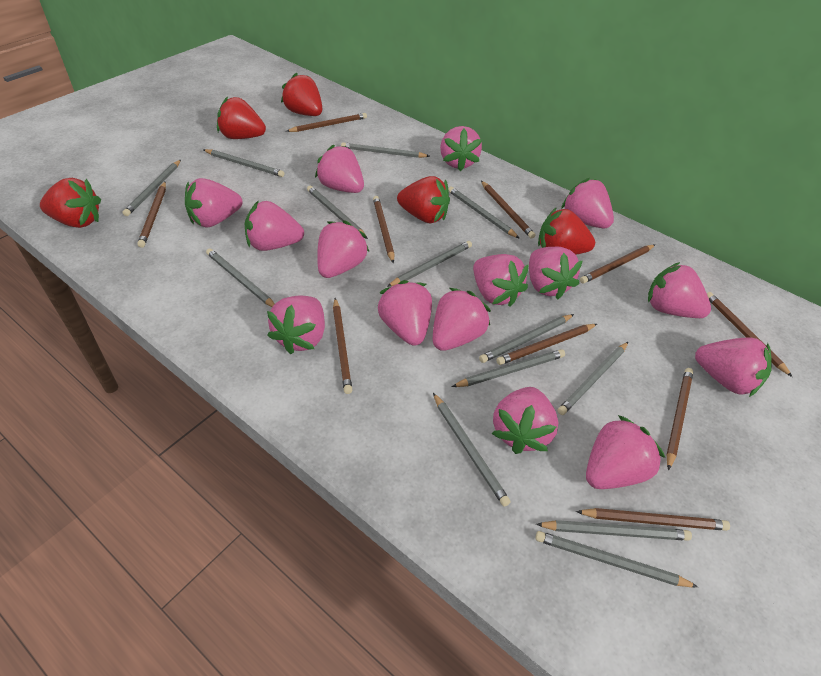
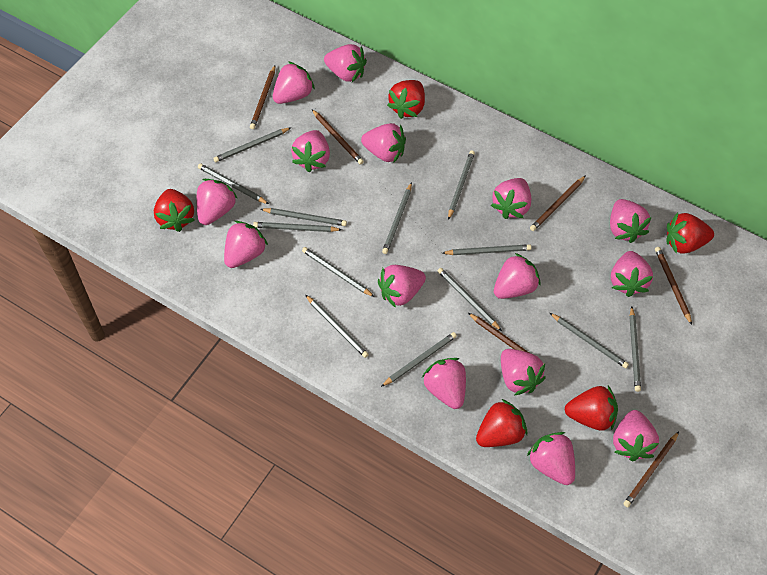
brown pencil: 10 -> 6

